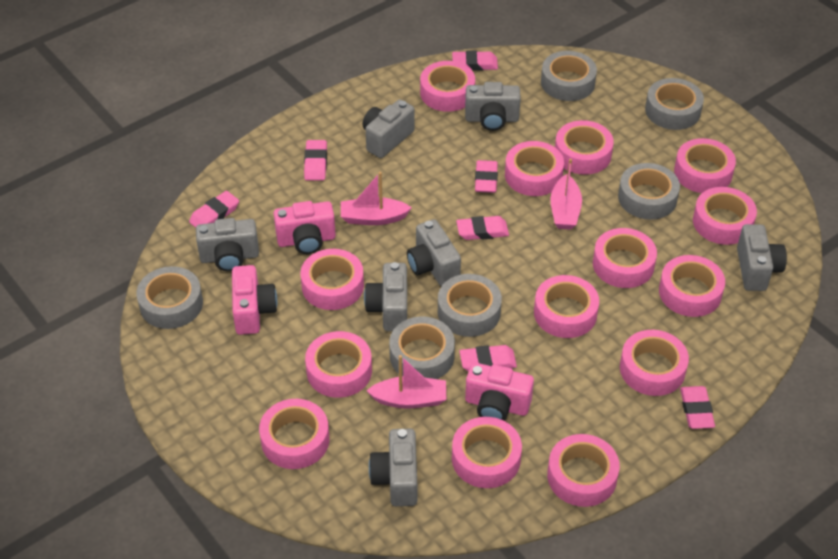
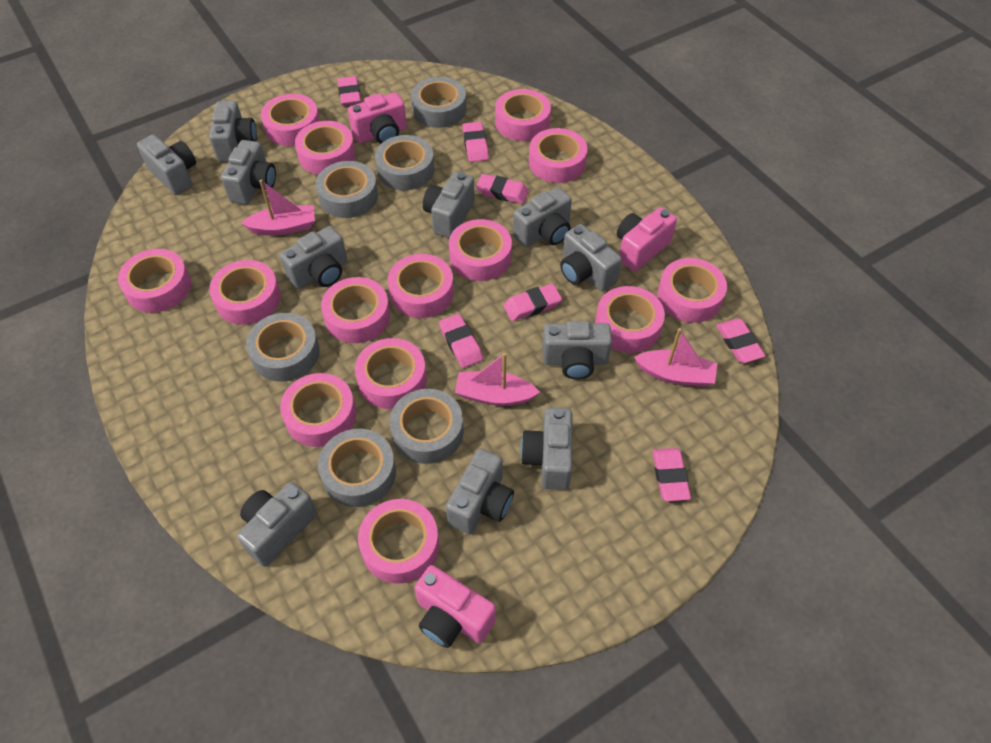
grey camera: 7 -> 11

